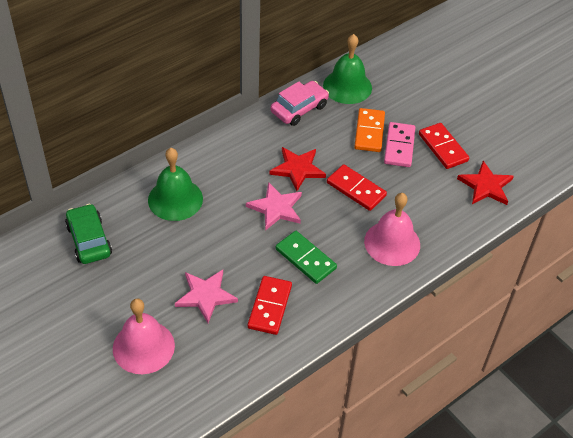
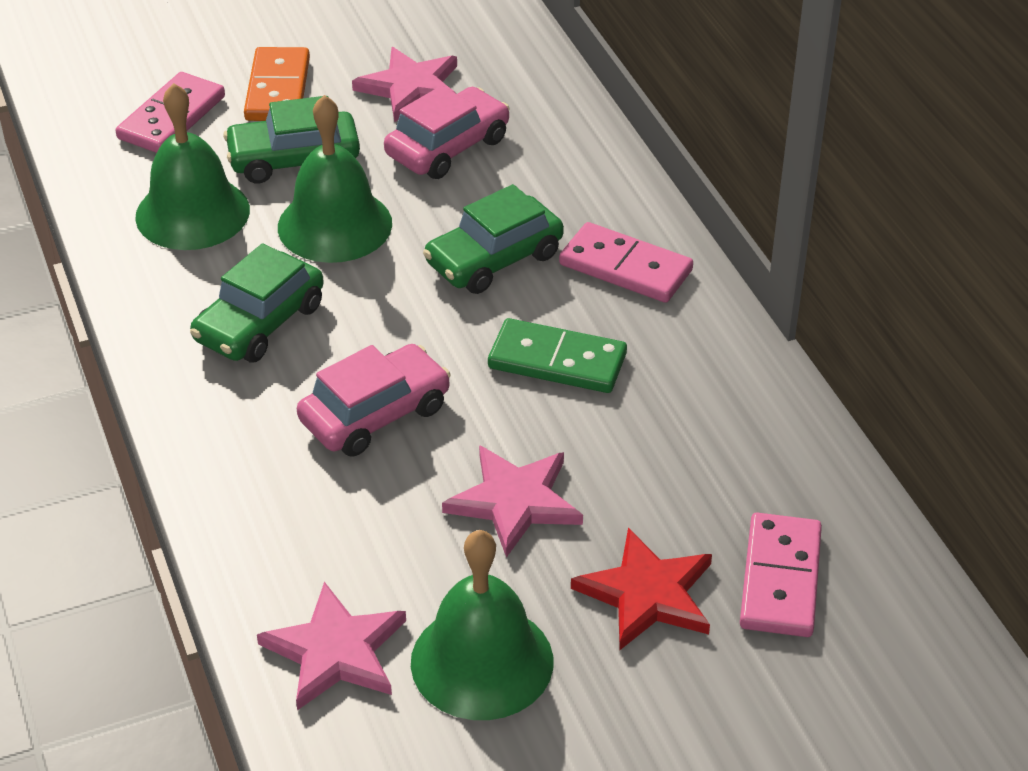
green bell: 2 -> 3
green car: 1 -> 3
pink bell: 2 -> 0
pink car: 1 -> 2
pink domino: 1 -> 3
pink star: 2 -> 3
red domino: 3 -> 0
red star: 2 -> 1

